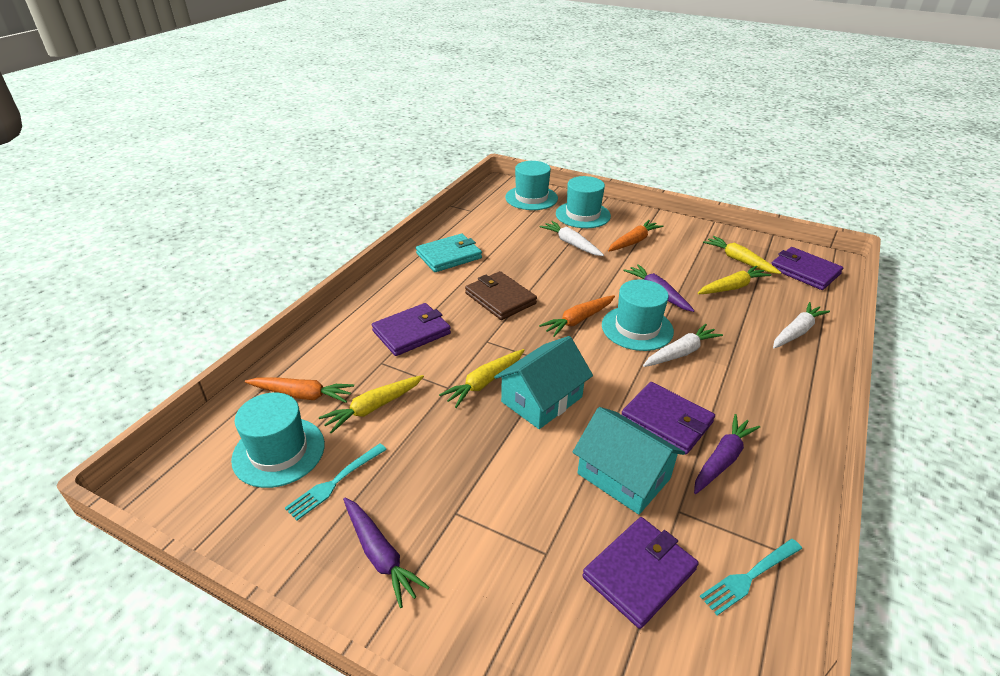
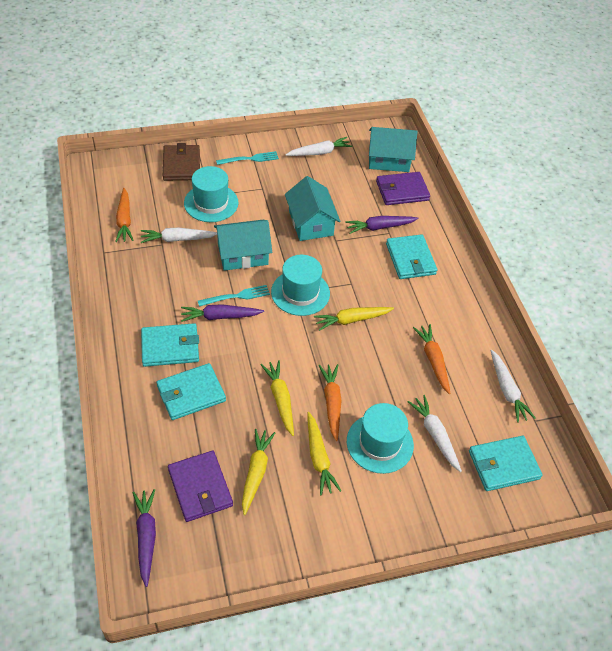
purple wallet: 4 -> 2
turquoise hat: 4 -> 3
turquoise house: 2 -> 3
turquoise wallet: 1 -> 4
white carrot: 3 -> 4

